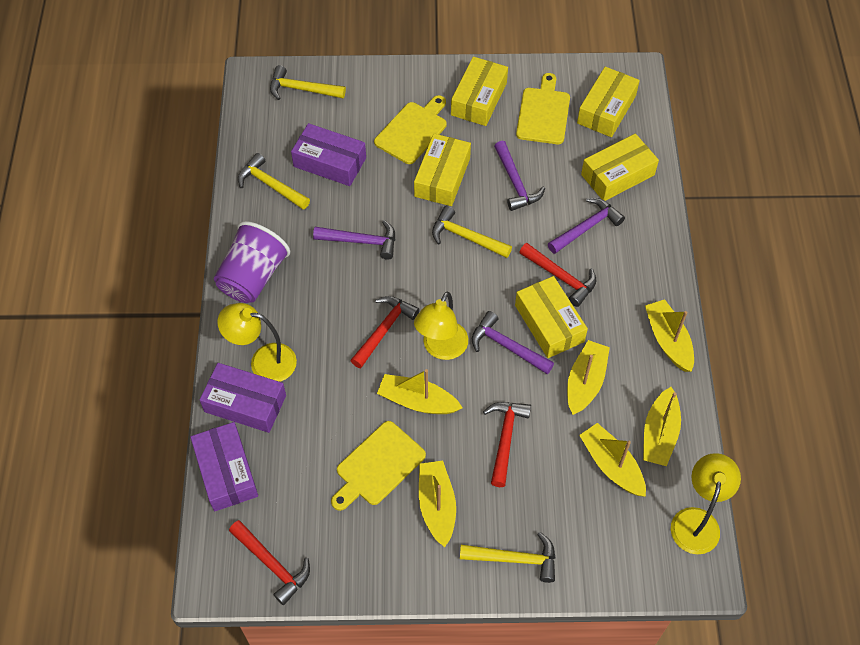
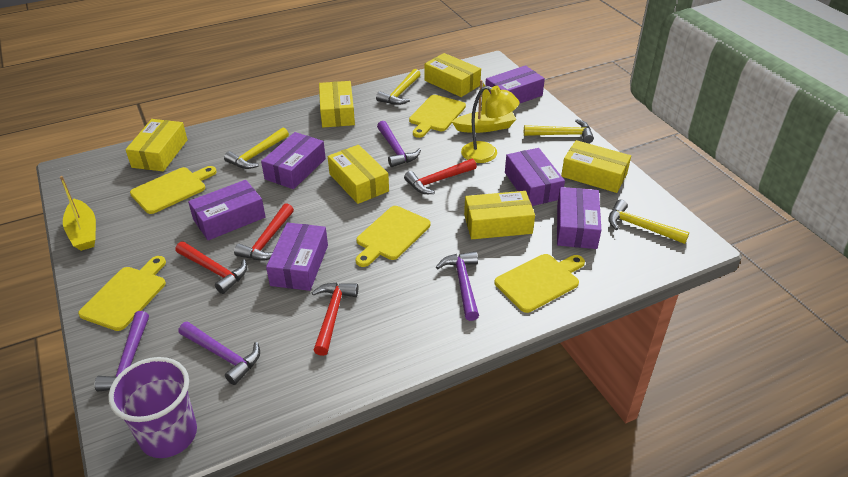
purple box: 3 -> 6
yellow boat: 6 -> 2
yellow box: 5 -> 6
yellow cutting board: 3 -> 5
yellow lamp: 3 -> 1

